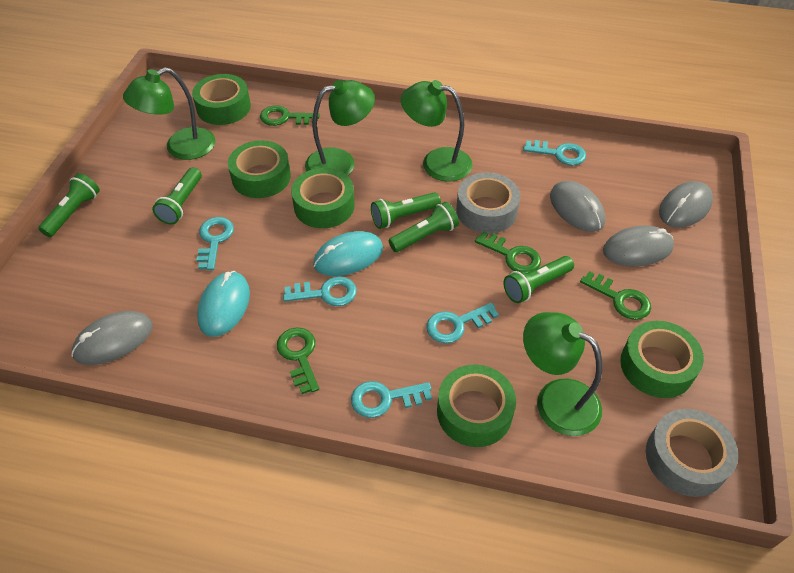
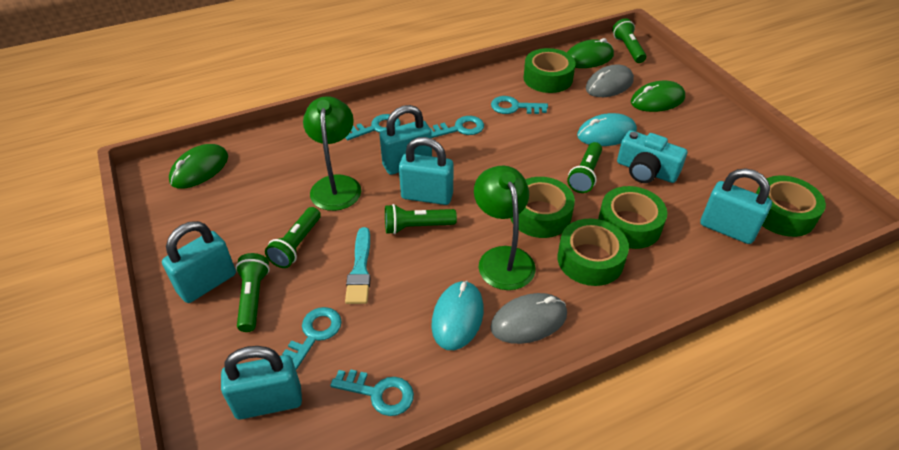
green key: 4 -> 0
green lamp: 4 -> 2
green mouse: 0 -> 3
grey mouse: 4 -> 2
grey tape: 2 -> 0
turquoise brush: 0 -> 1
turquoise camera: 0 -> 1
turquoise padlock: 0 -> 5

